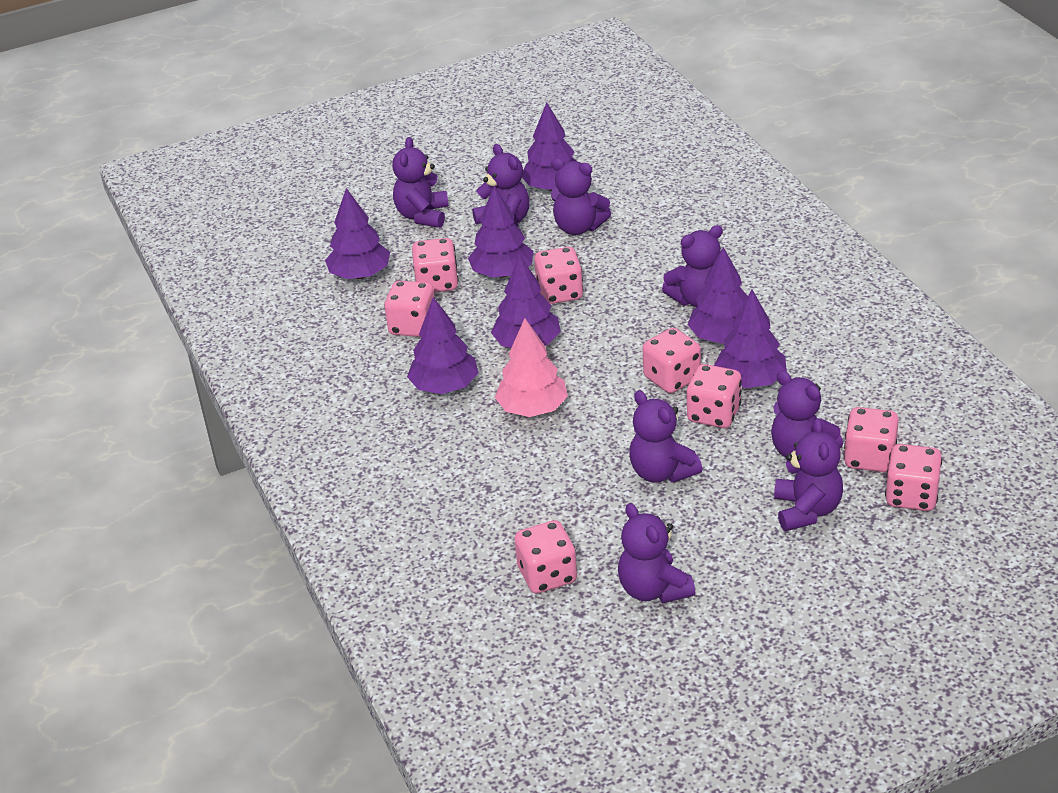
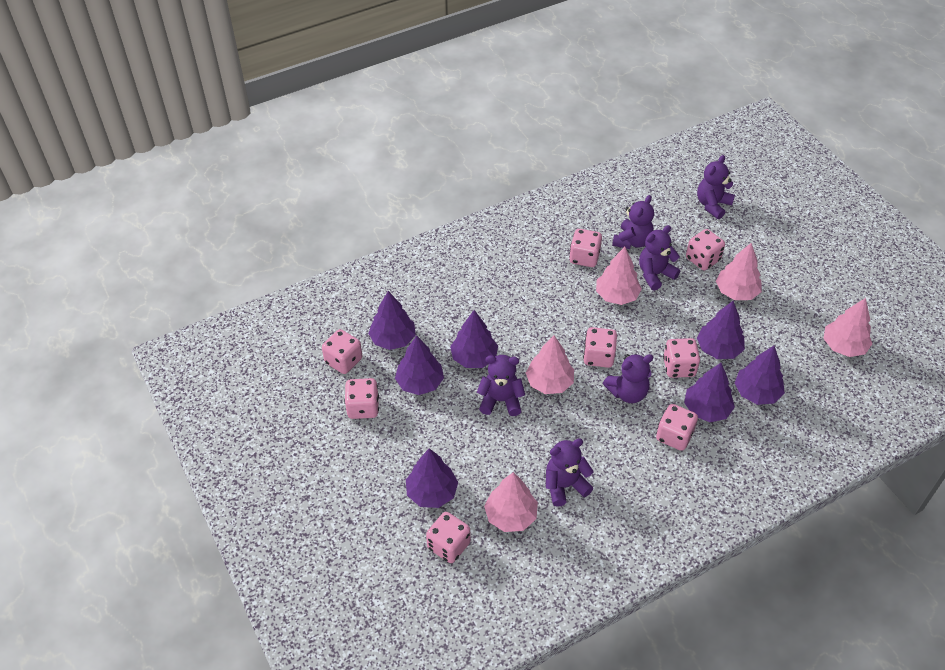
pink tree: 1 -> 5
purple teddy bear: 8 -> 6

